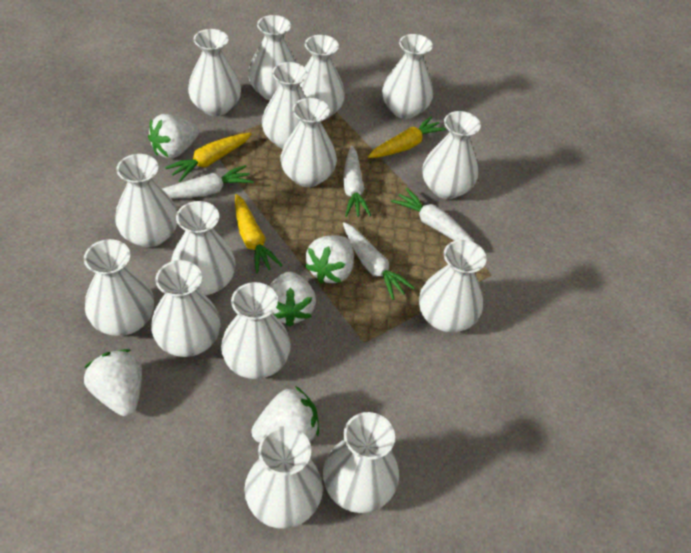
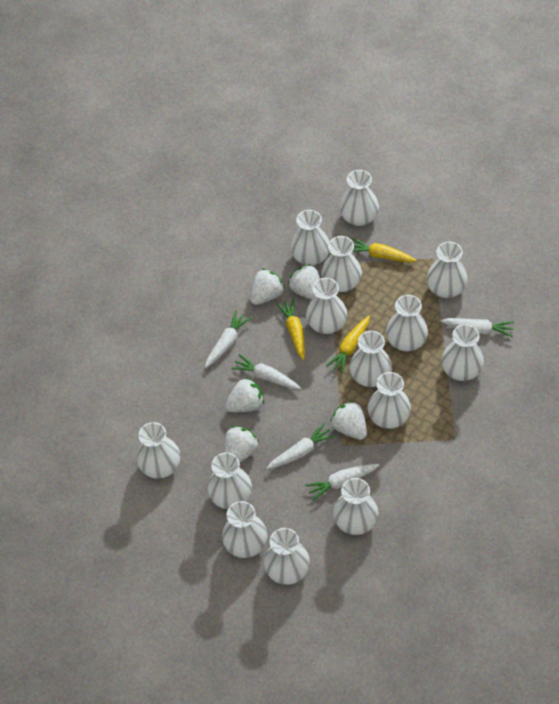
white carrot: 4 -> 5
white vase: 15 -> 14

